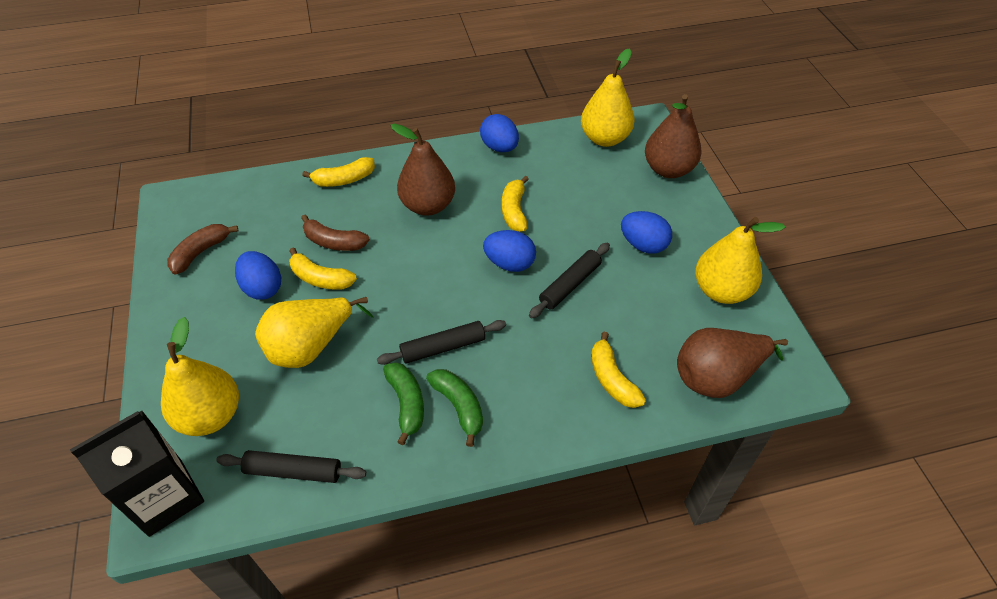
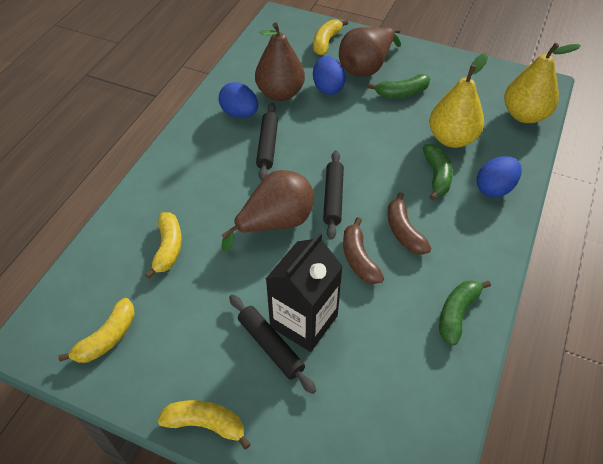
blue egg: 4 -> 3
green banana: 2 -> 3
yellow pear: 4 -> 2

